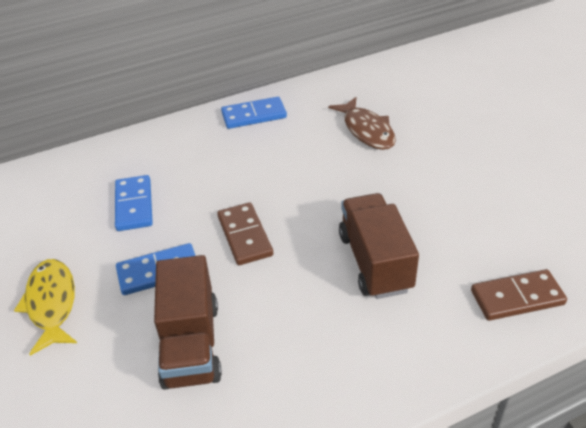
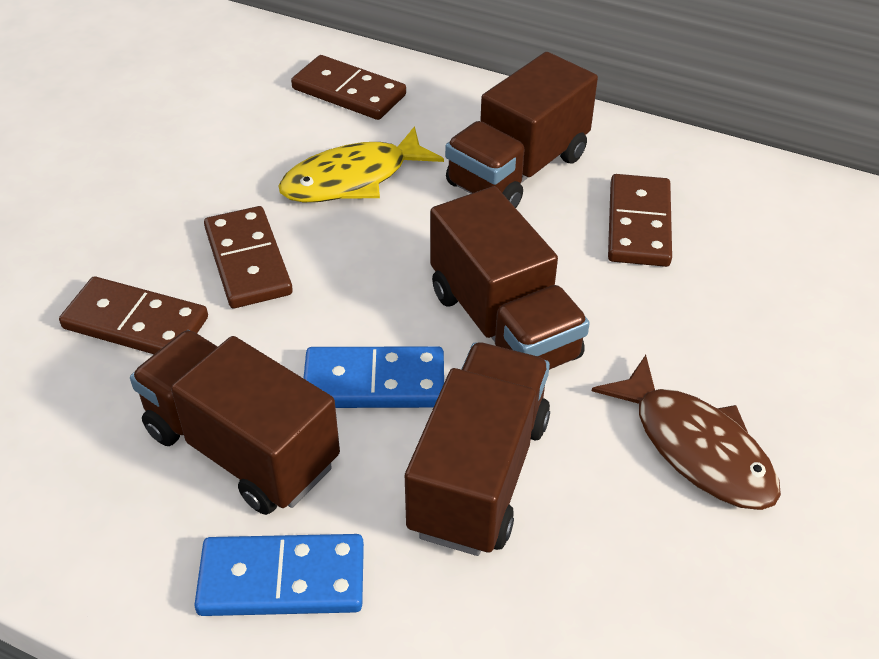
blue domino: 3 -> 2
brown domino: 2 -> 4
brown truck: 2 -> 4

